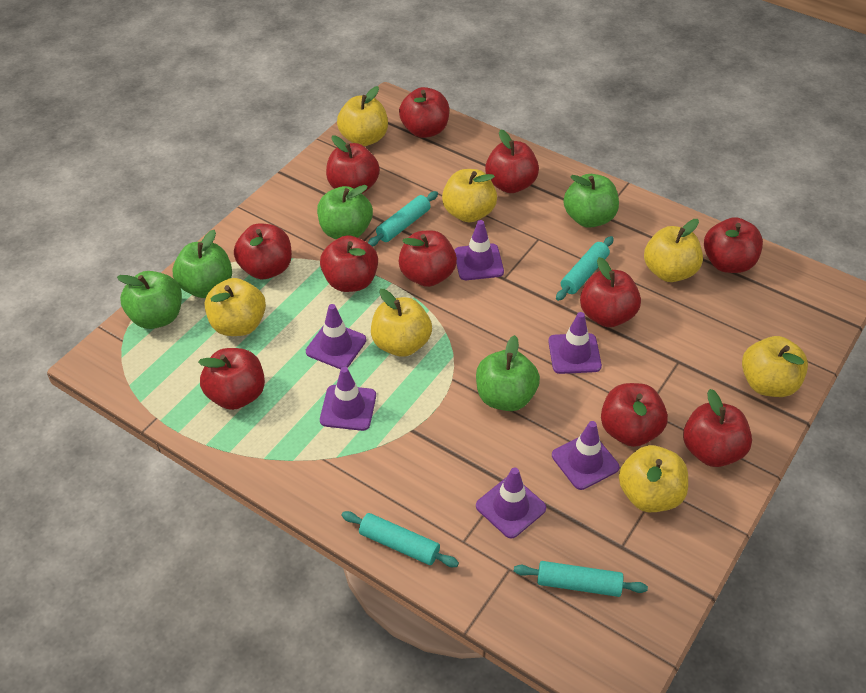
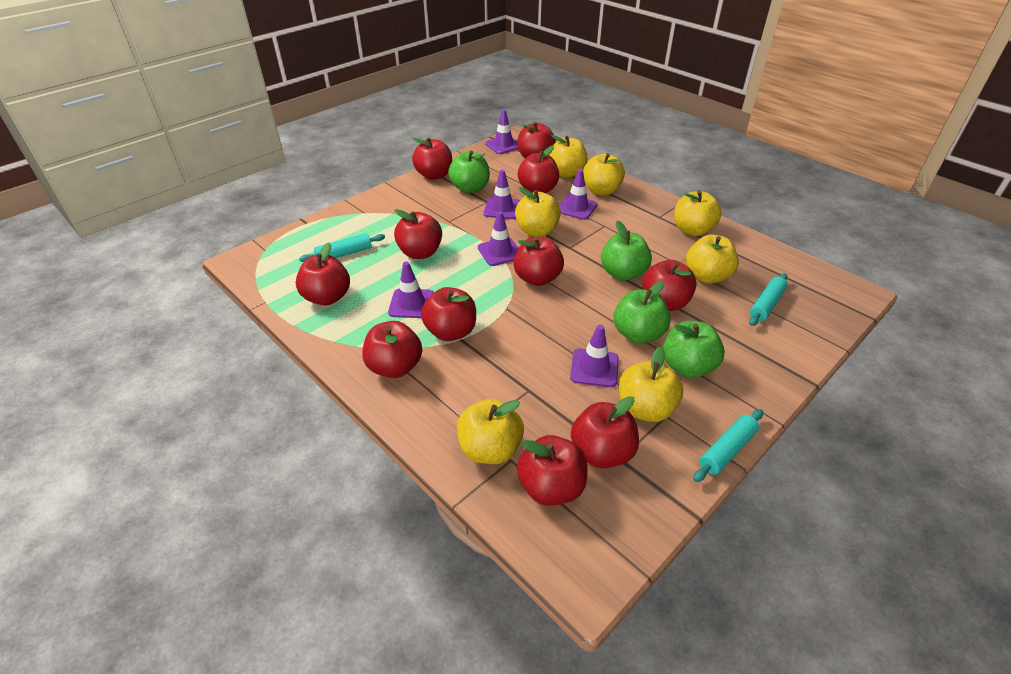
green apple: 5 -> 4
turquoise rolling pin: 4 -> 3

